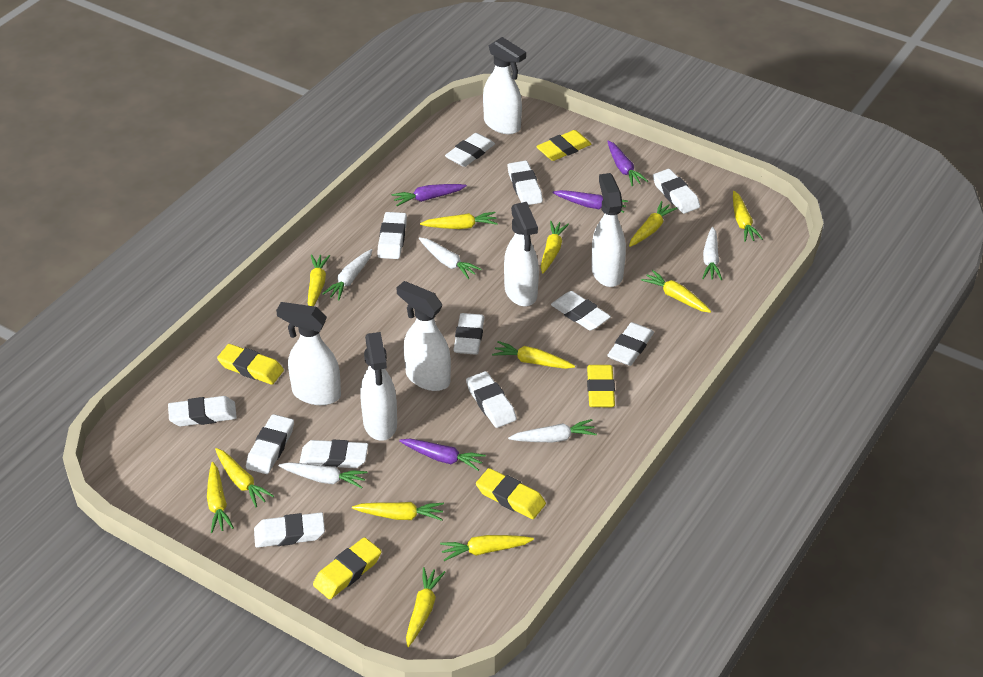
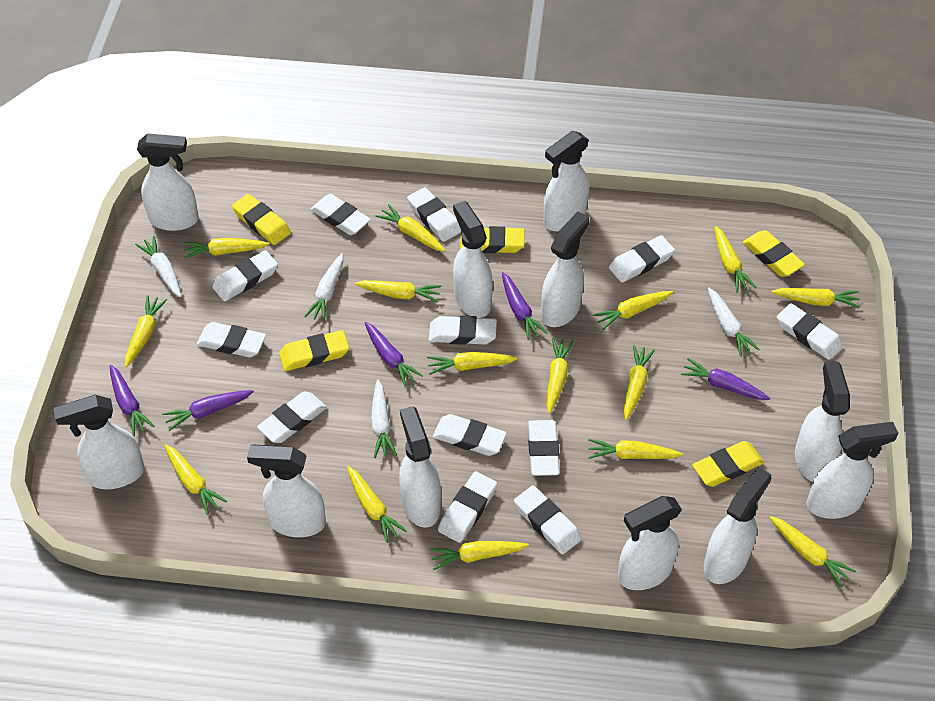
purple carrot: 4 -> 5
white carrot: 5 -> 4
white spray bottle: 6 -> 11
yellow carrot: 12 -> 15

